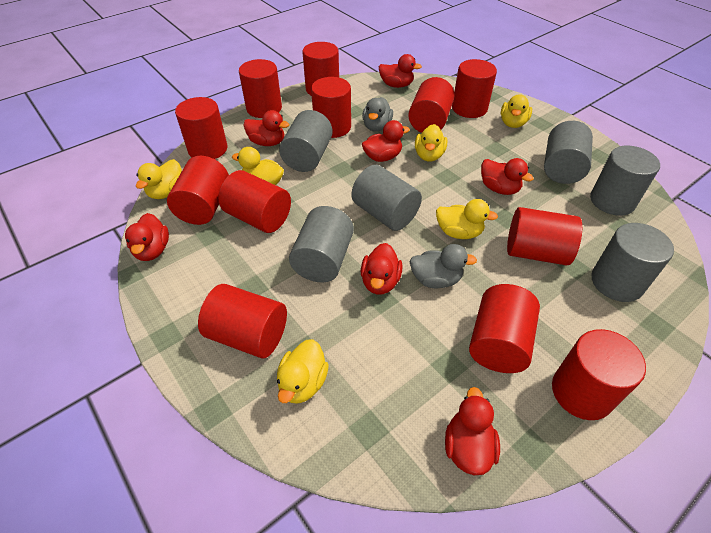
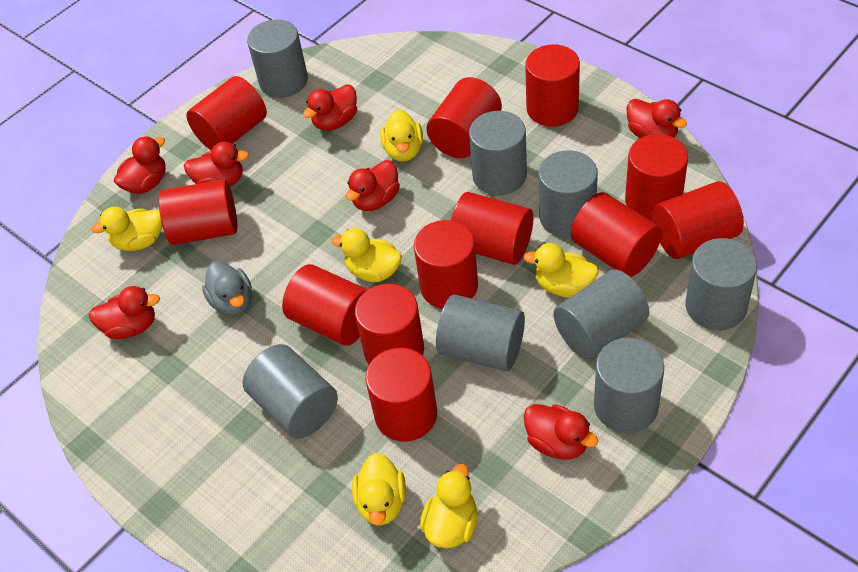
grey cylinder: 6 -> 8
grey duck: 2 -> 1

